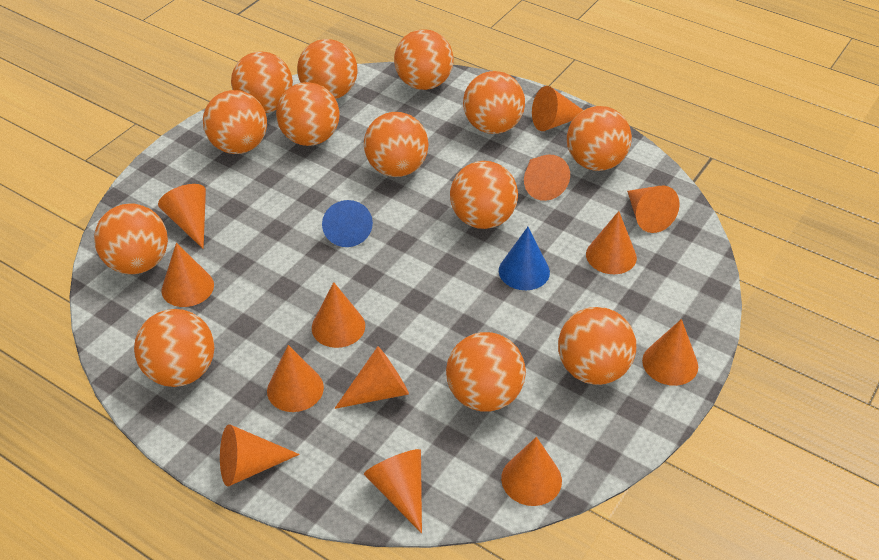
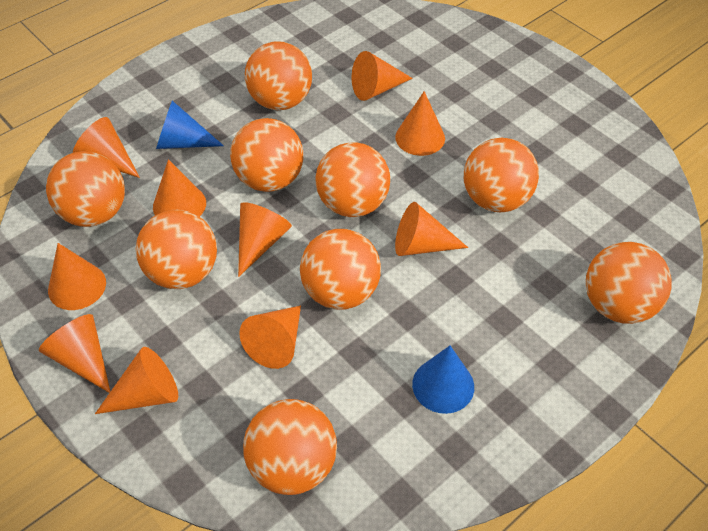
orange ball: 13 -> 9
orange cone: 13 -> 10

